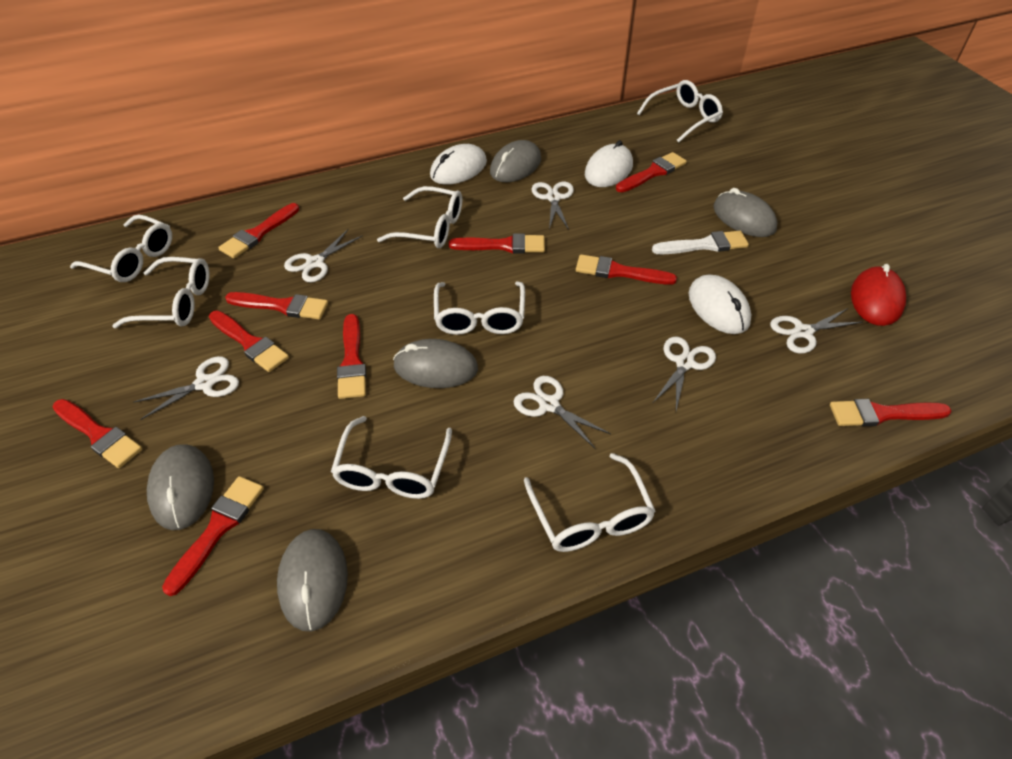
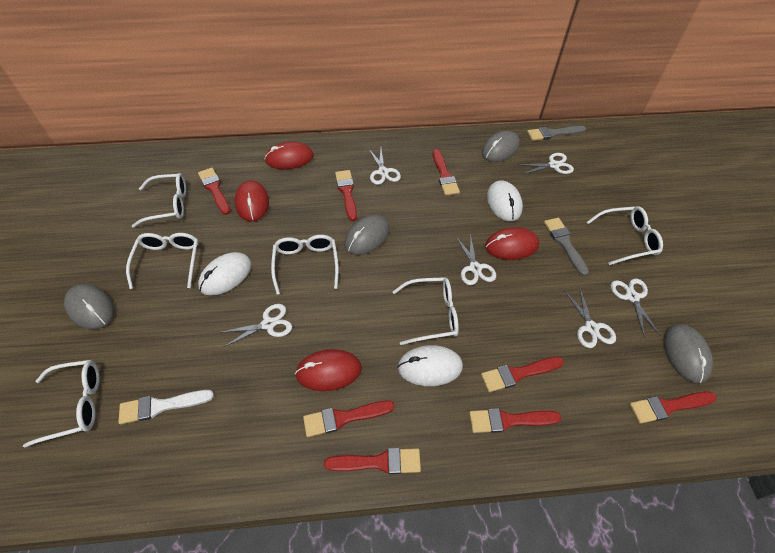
grey brush: 0 -> 2
grey mouse: 5 -> 4
red brush: 10 -> 8
red mouse: 1 -> 4
white glasses: 7 -> 6

